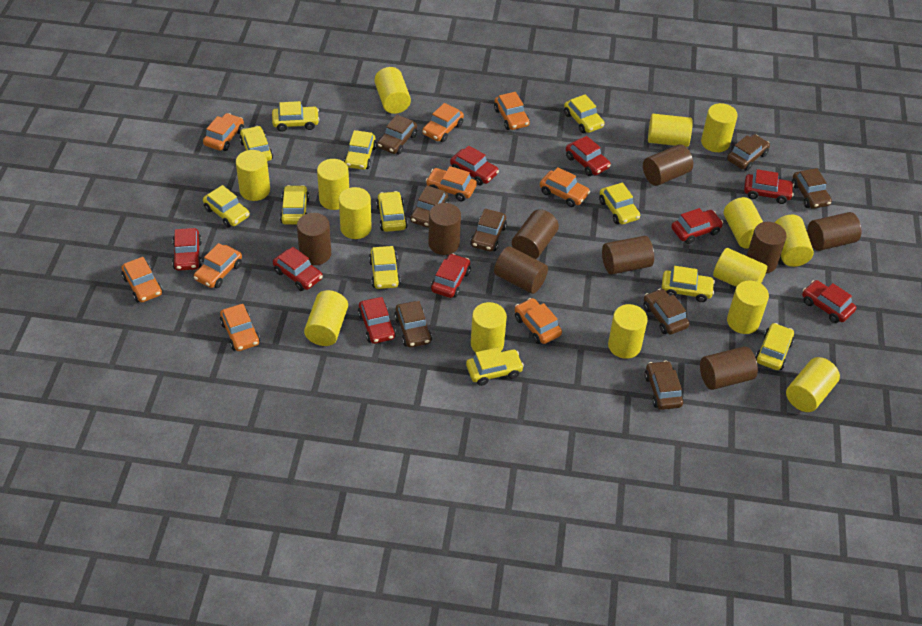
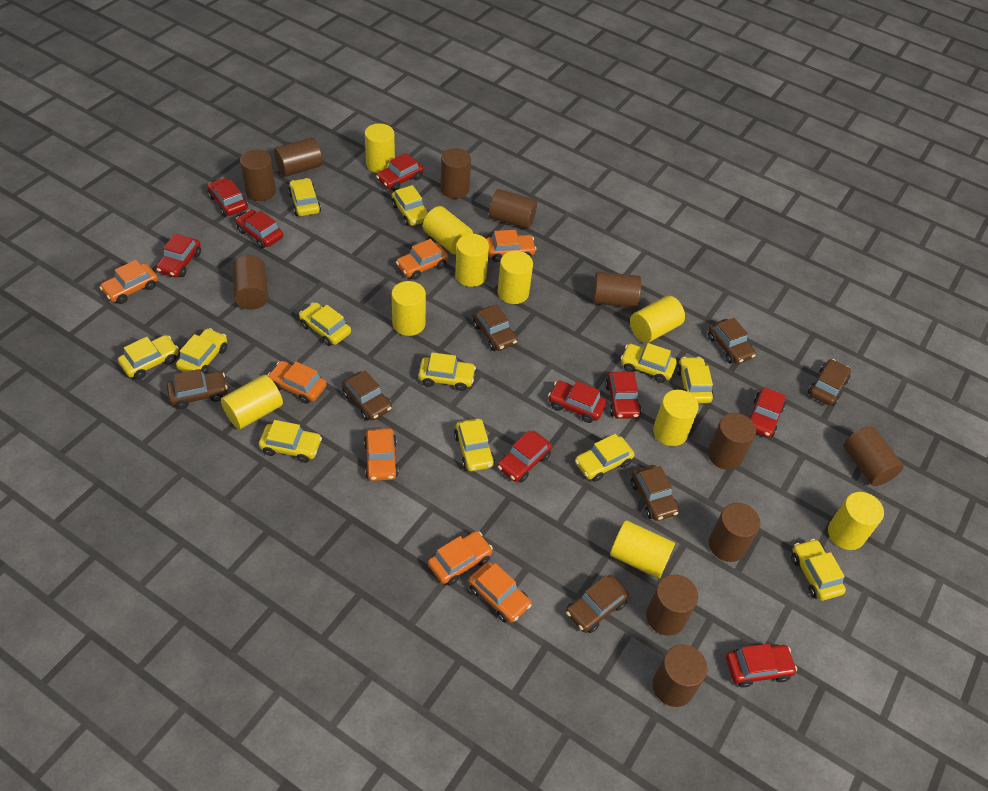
brown car: 8 -> 7
brown cylinder: 9 -> 11
orange car: 9 -> 7
yellow cylinder: 14 -> 10

